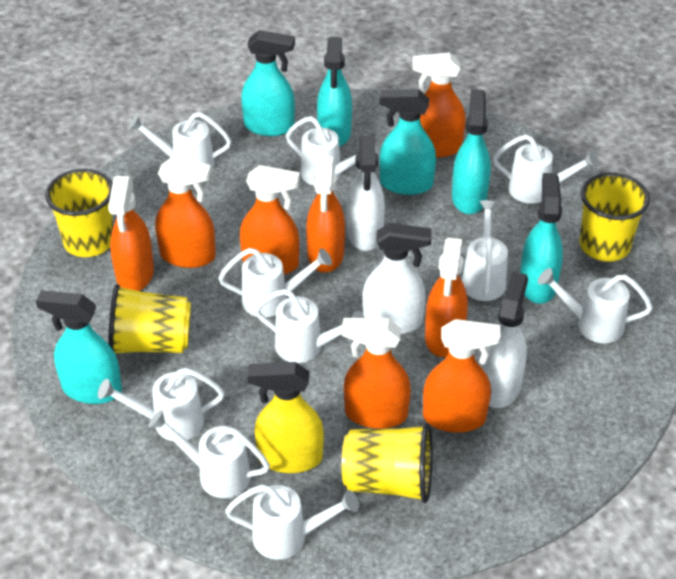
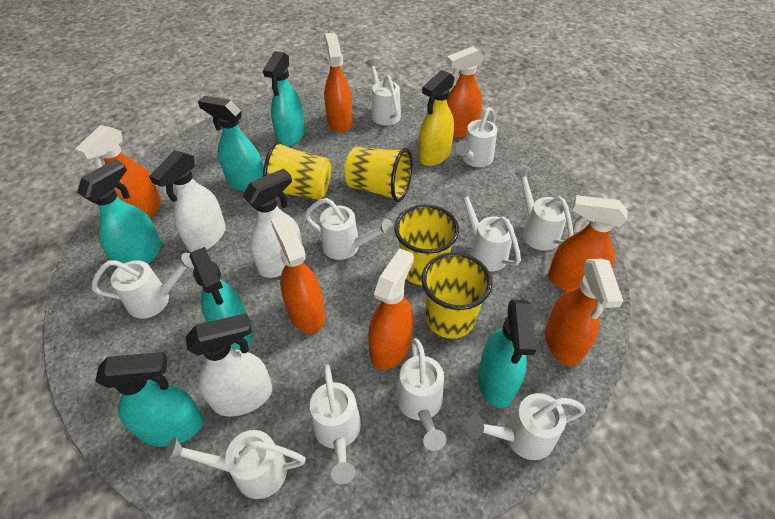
orange spray bottle: 8 -> 7

